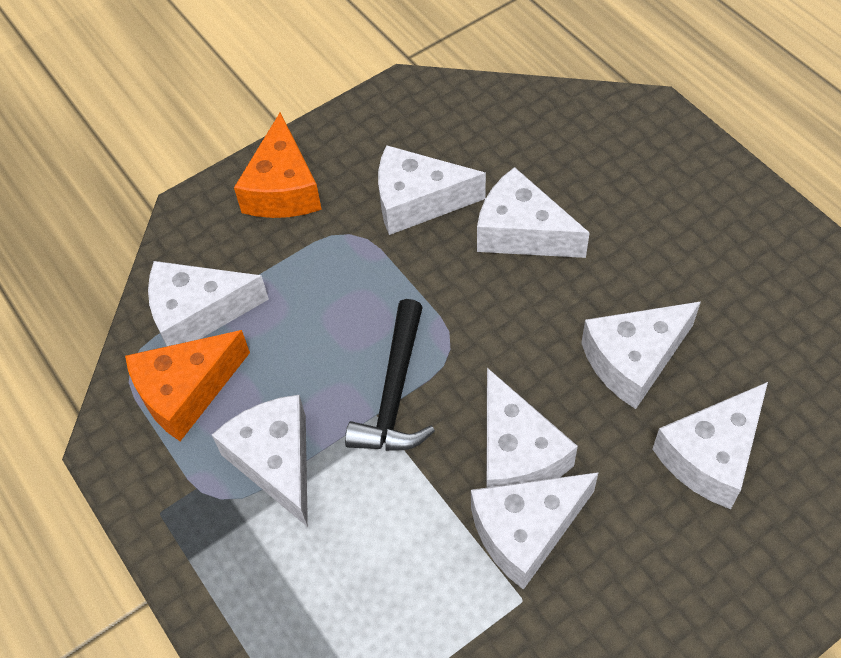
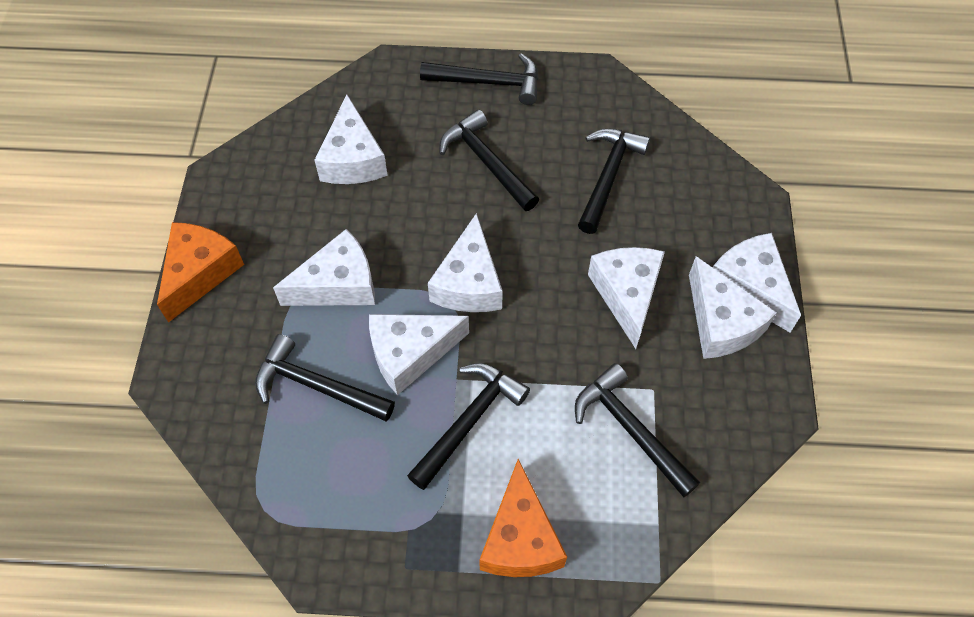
black hammer: 1 -> 6
white cheese: 8 -> 7

